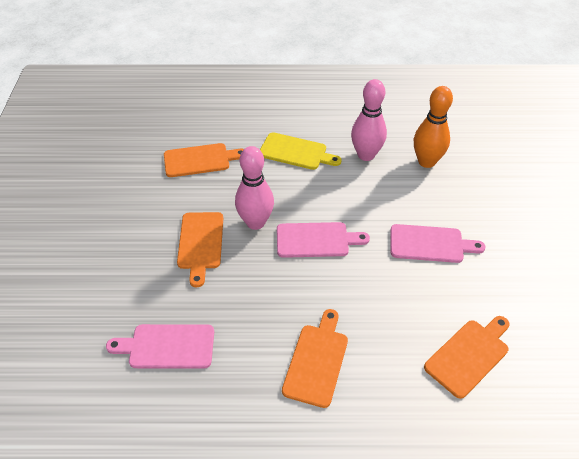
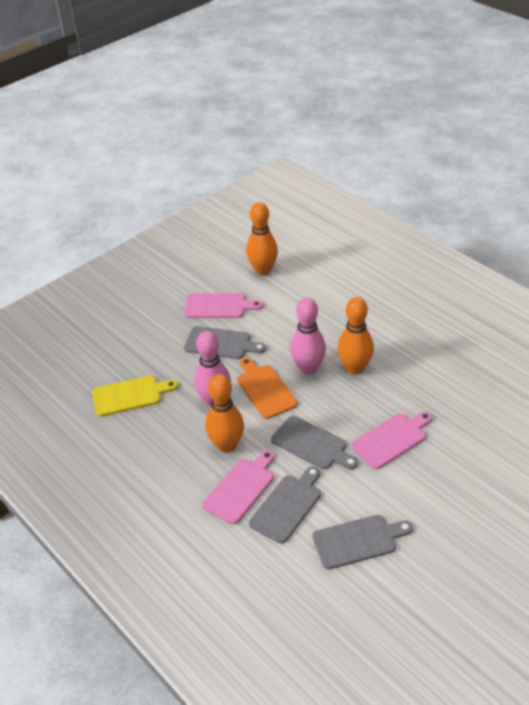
grey cutting board: 0 -> 4
orange bowling pin: 1 -> 3
orange cutting board: 4 -> 1

